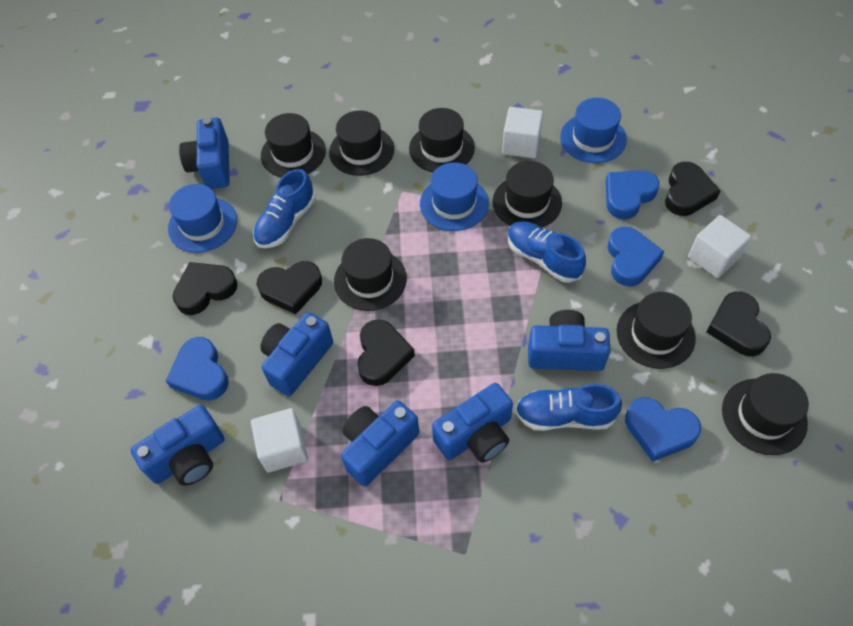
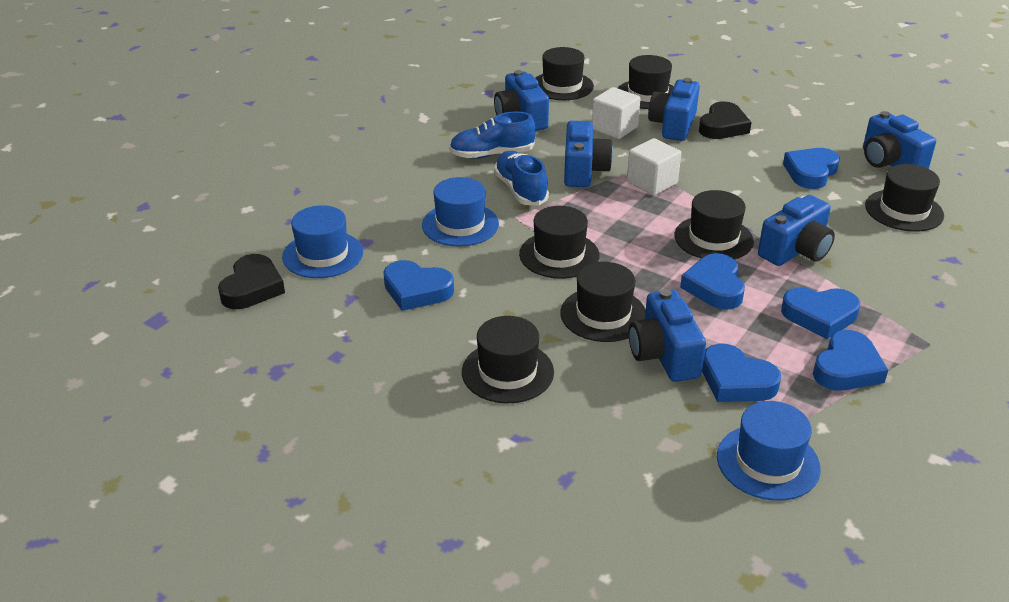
black heart: 5 -> 2
blue heart: 4 -> 6
blue shoe: 3 -> 2
white cube: 3 -> 2

